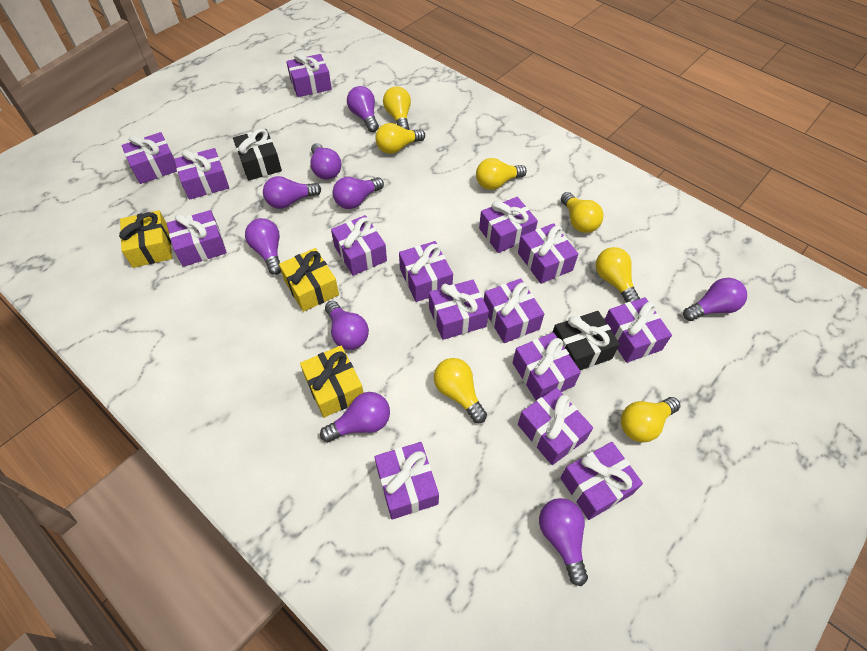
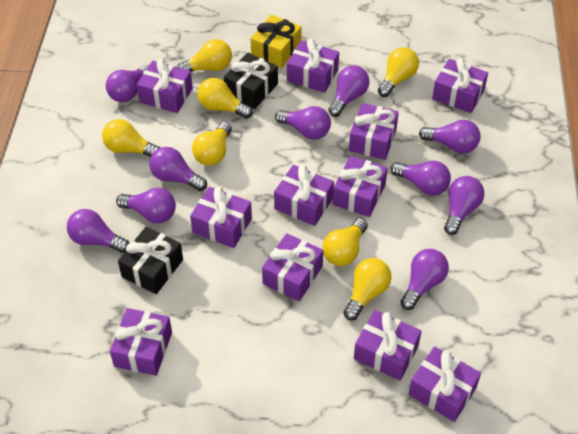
purple gift: 15 -> 11
purple light bulb: 9 -> 10
yellow gift: 3 -> 1

